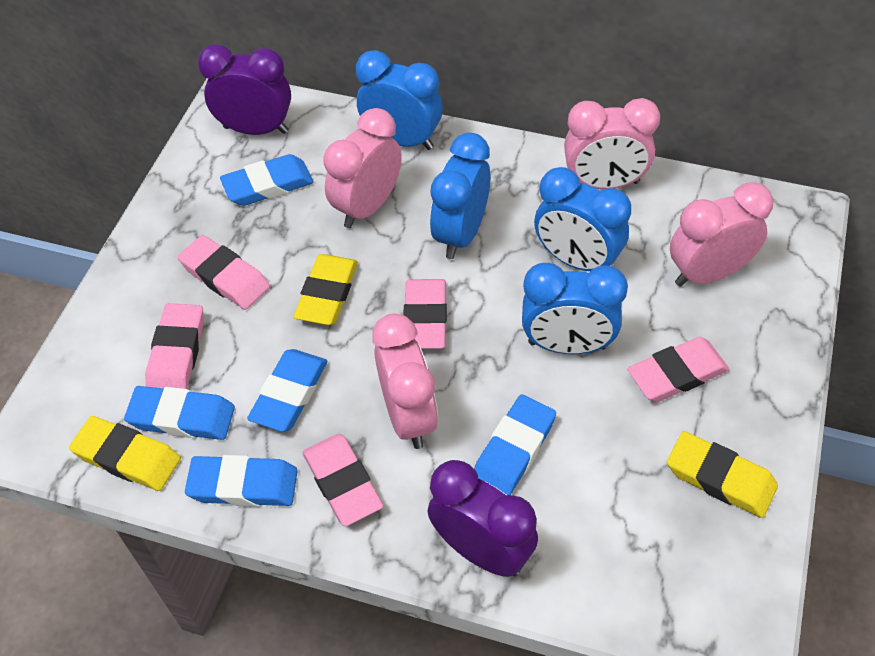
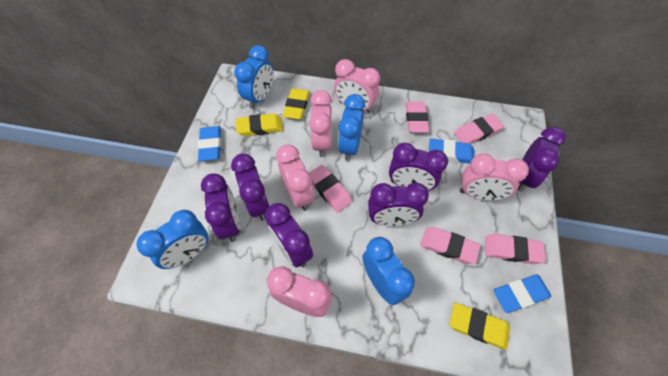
blue eraser: 5 -> 3
pink clock: 4 -> 5
purple clock: 2 -> 6

